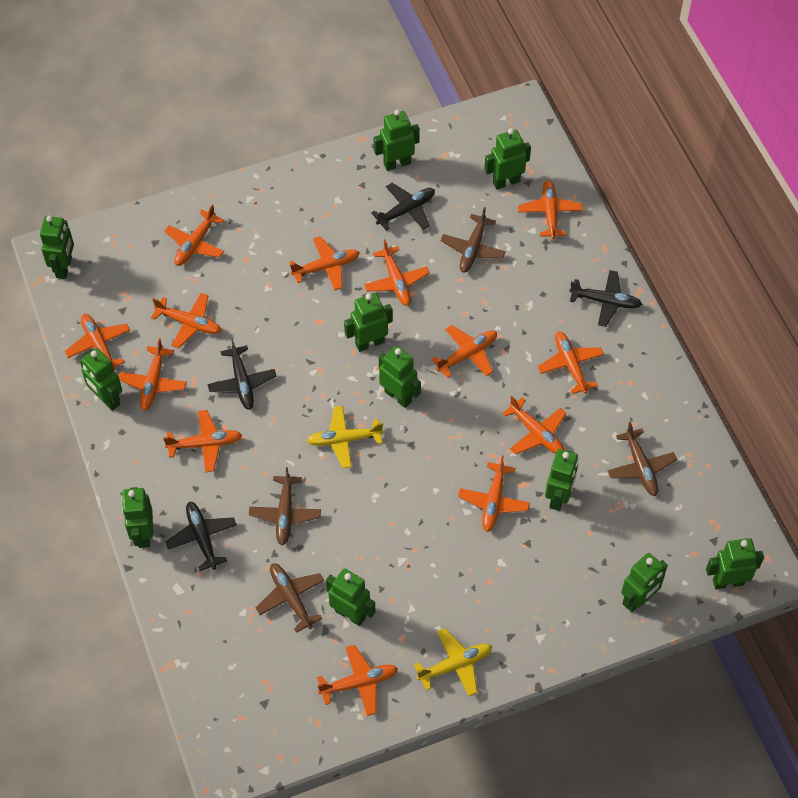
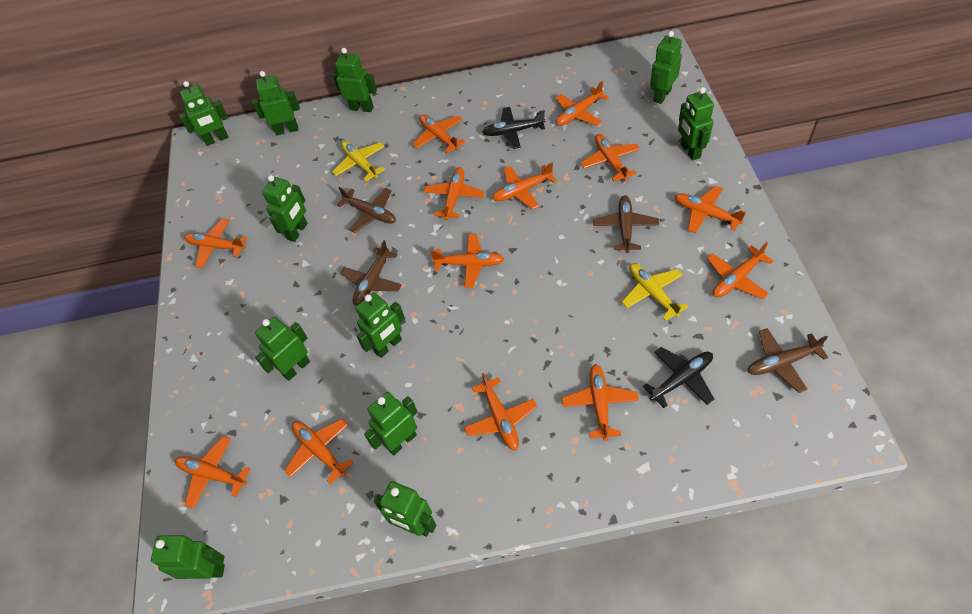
black plane: 4 -> 2

